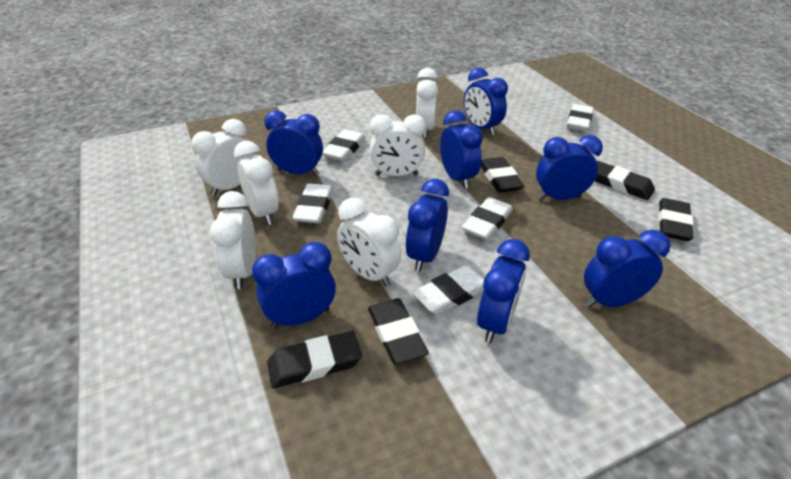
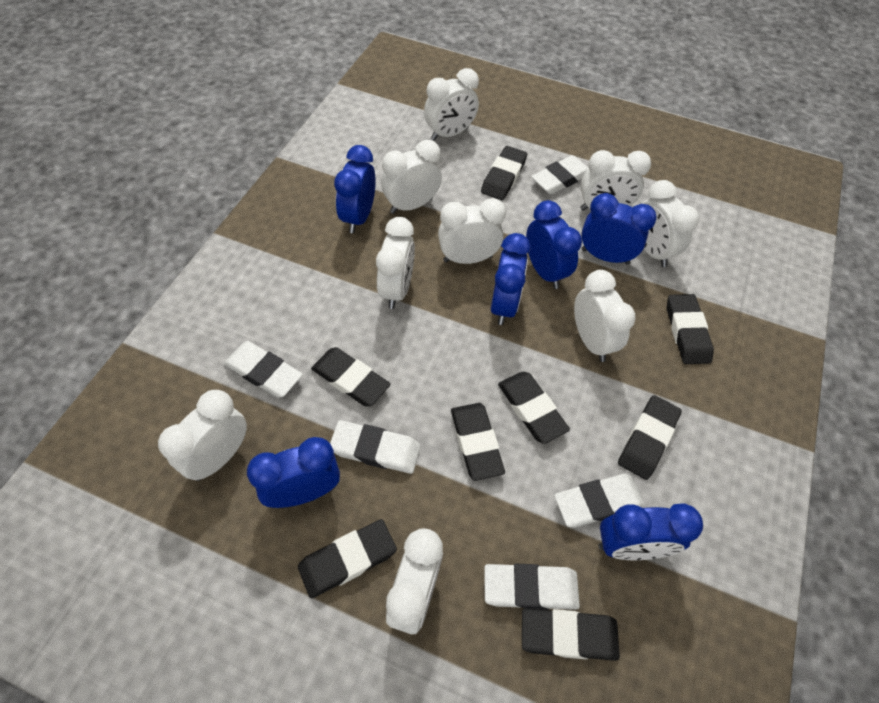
black eraser: 5 -> 8
blue clock: 8 -> 6
white clock: 6 -> 9

